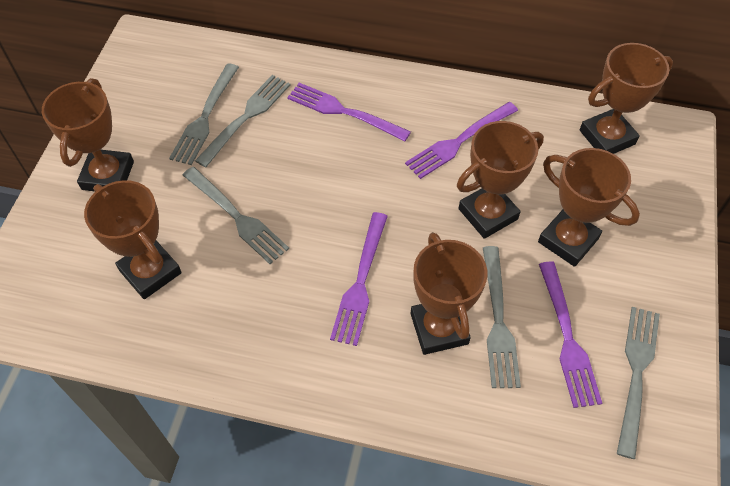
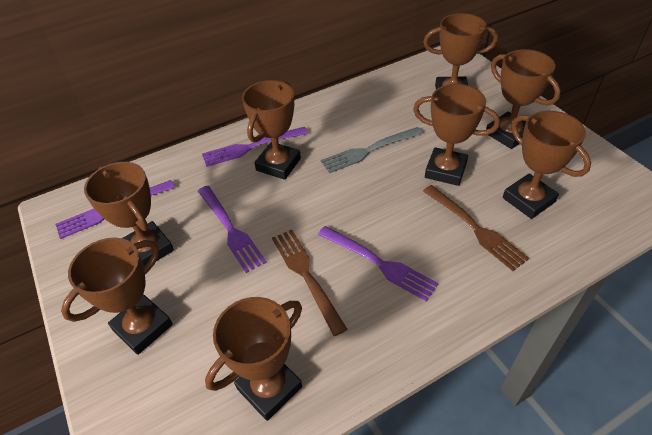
brown fork: 0 -> 2
brown trophy: 6 -> 8
grey fork: 5 -> 1

